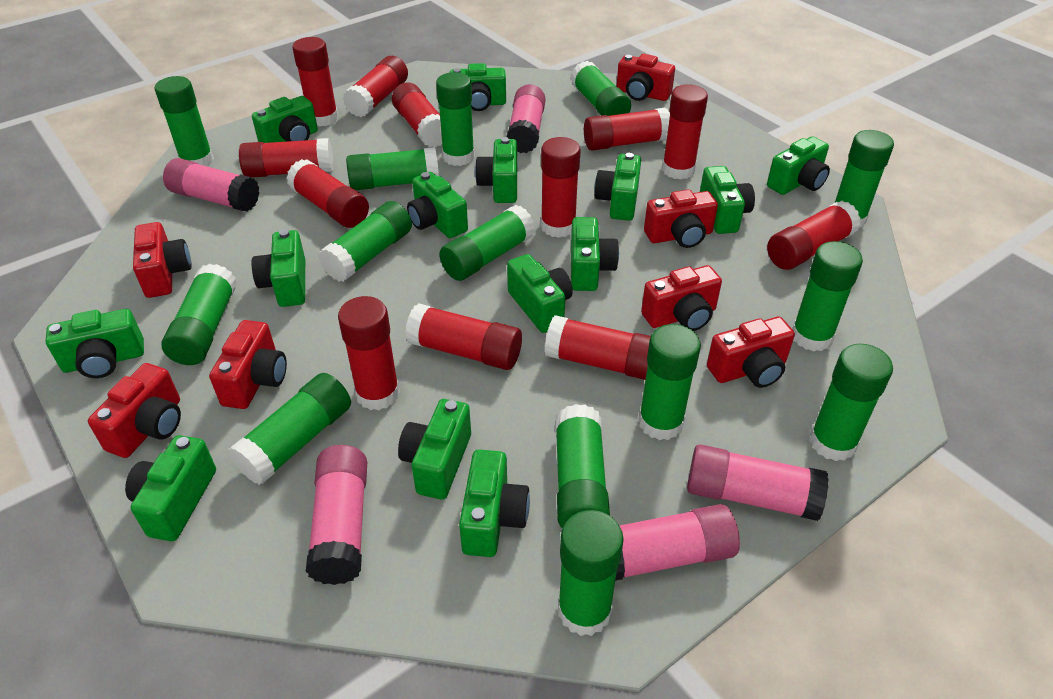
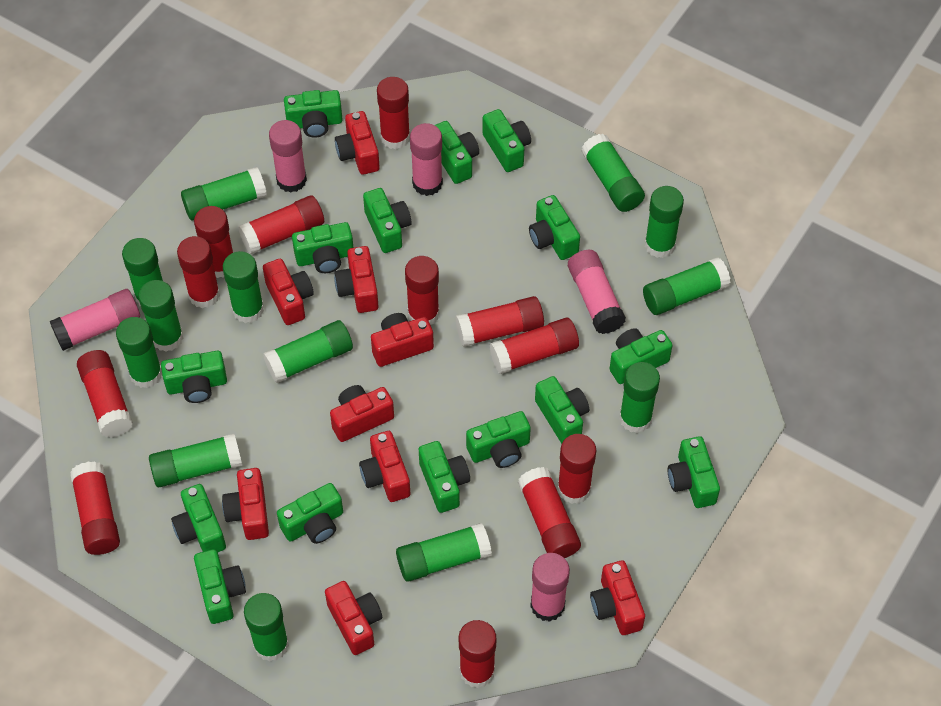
green camera: 14 -> 15
green glue stick: 14 -> 13
red camera: 7 -> 9

